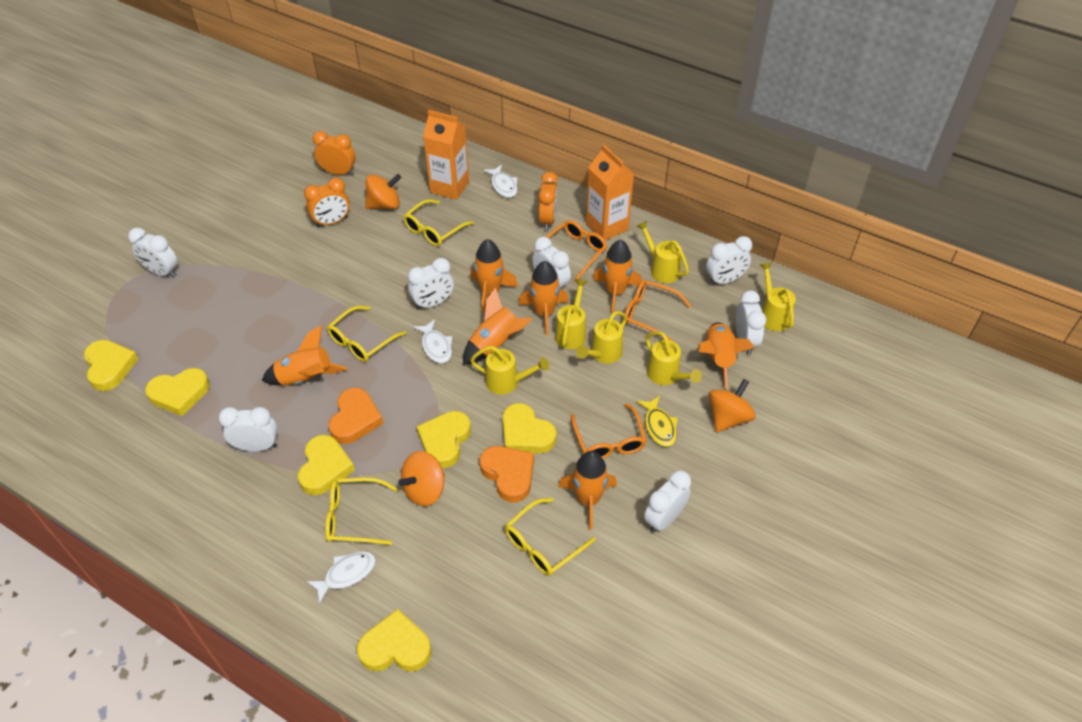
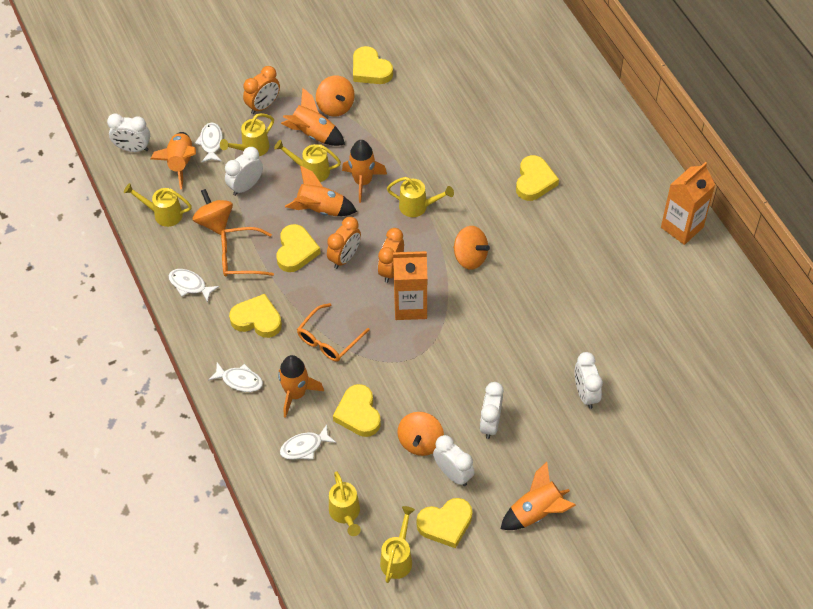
orange glasses: 3 -> 2
orange heart: 2 -> 0
orange rocket: 7 -> 6
orange spinning top: 3 -> 4
white clock: 7 -> 5
white fish: 3 -> 4
yellow fish: 1 -> 0
yellow glasses: 4 -> 0

